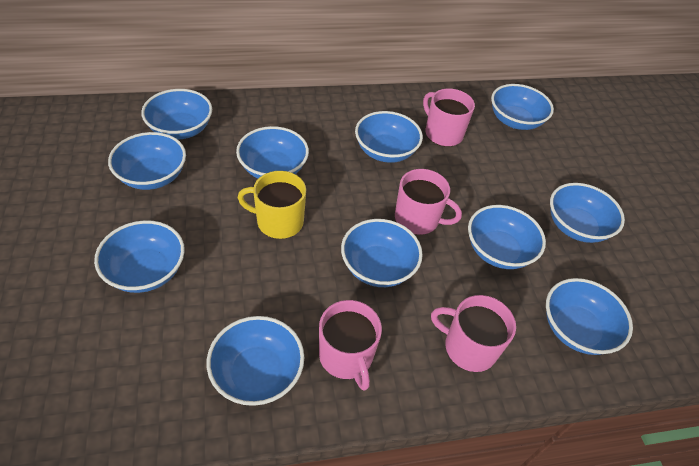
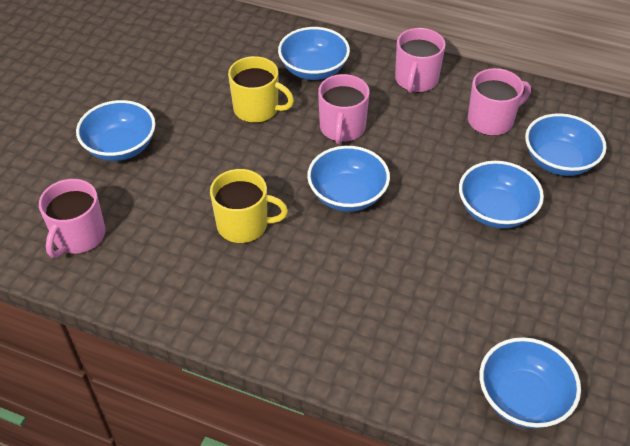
blue bowl: 11 -> 6
yellow mug: 1 -> 2

